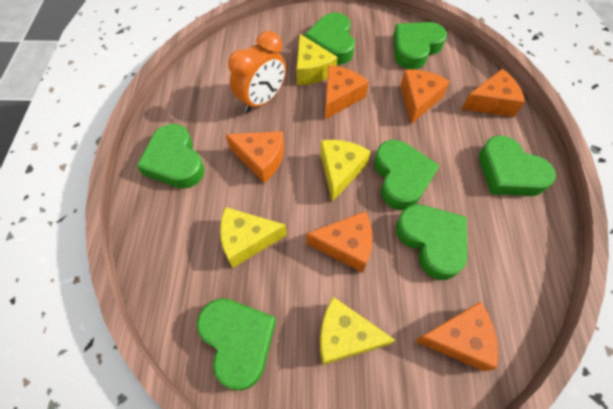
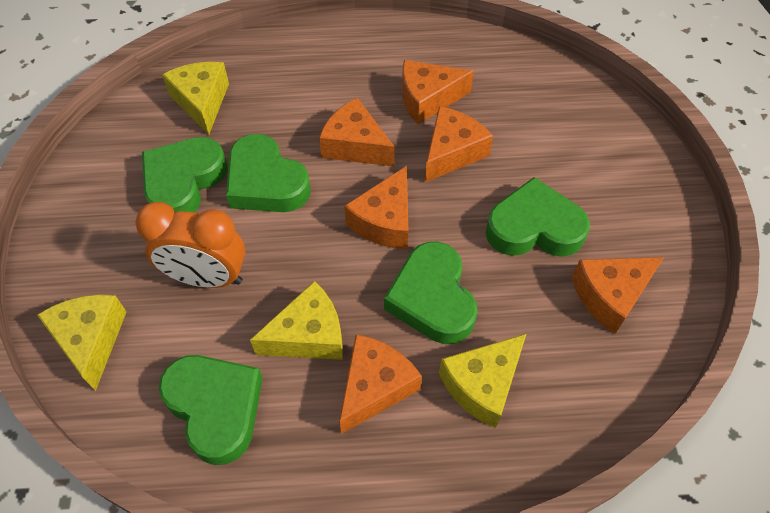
green heart: 7 -> 5

